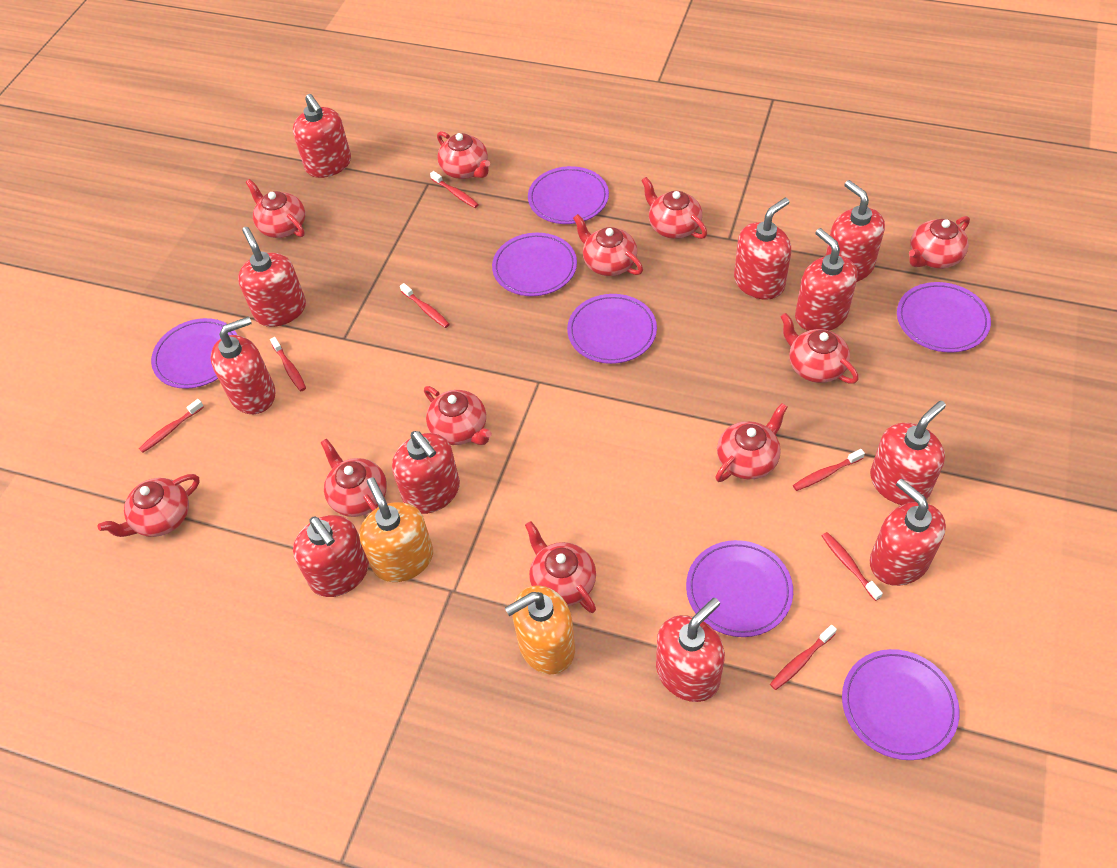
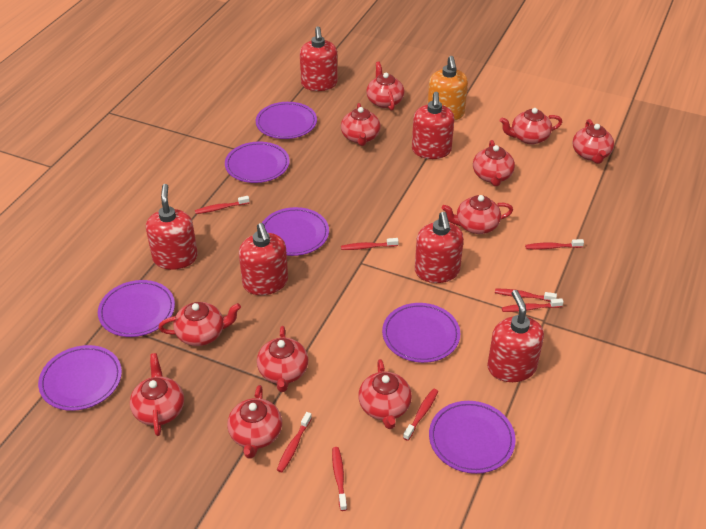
orange soap dispenser: 2 -> 1
red soap dispenser: 11 -> 6
red toothbrush: 7 -> 8

